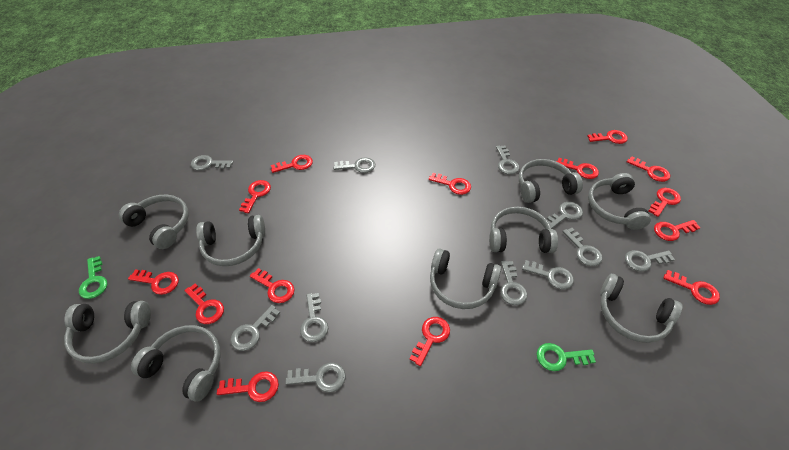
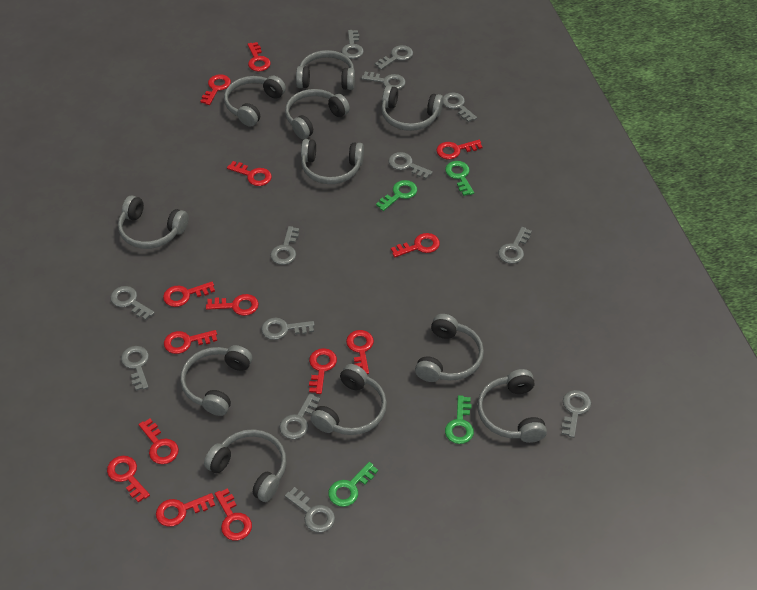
green key: 2 -> 4
grey headphones: 9 -> 11
grey key: 11 -> 13

